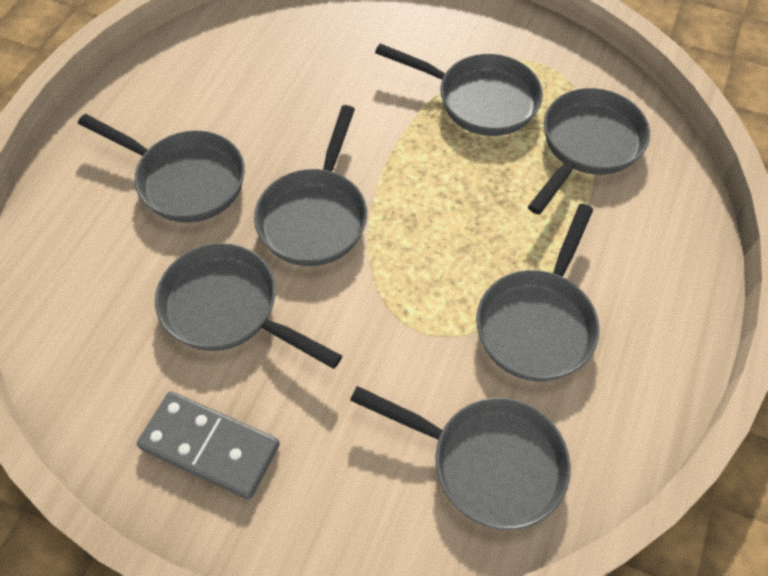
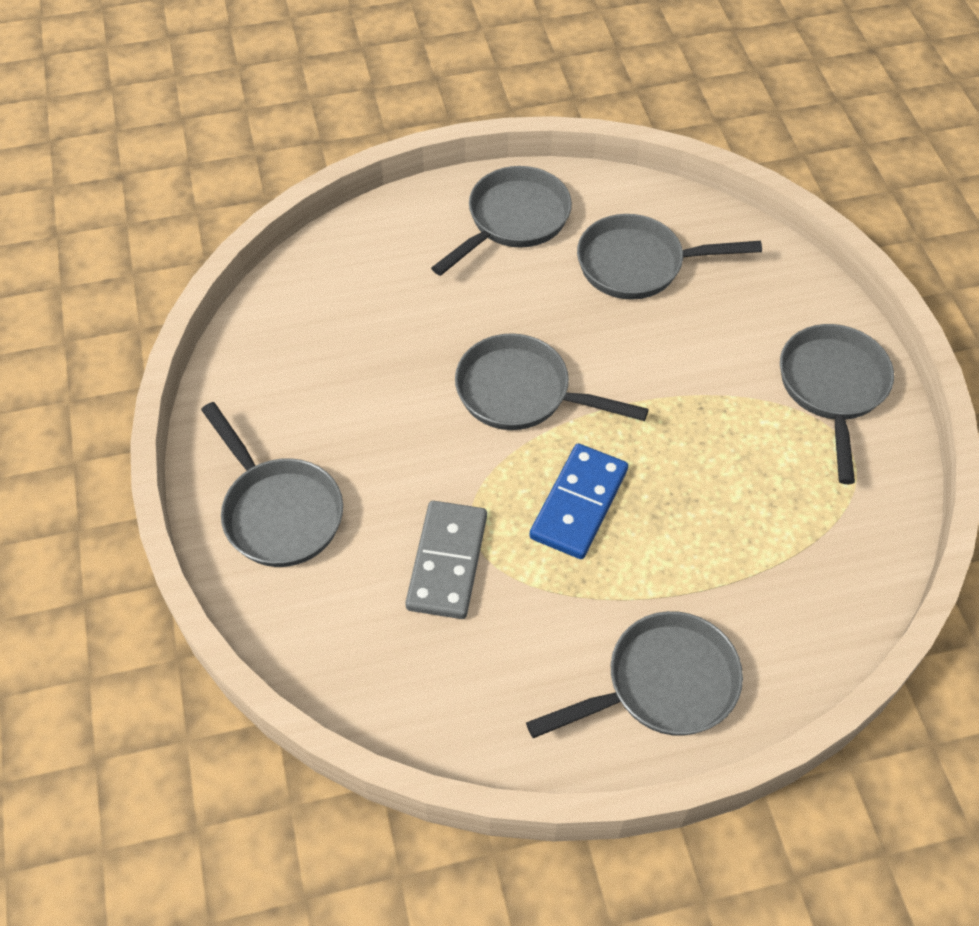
blue domino: 0 -> 1
grey pan: 7 -> 6

